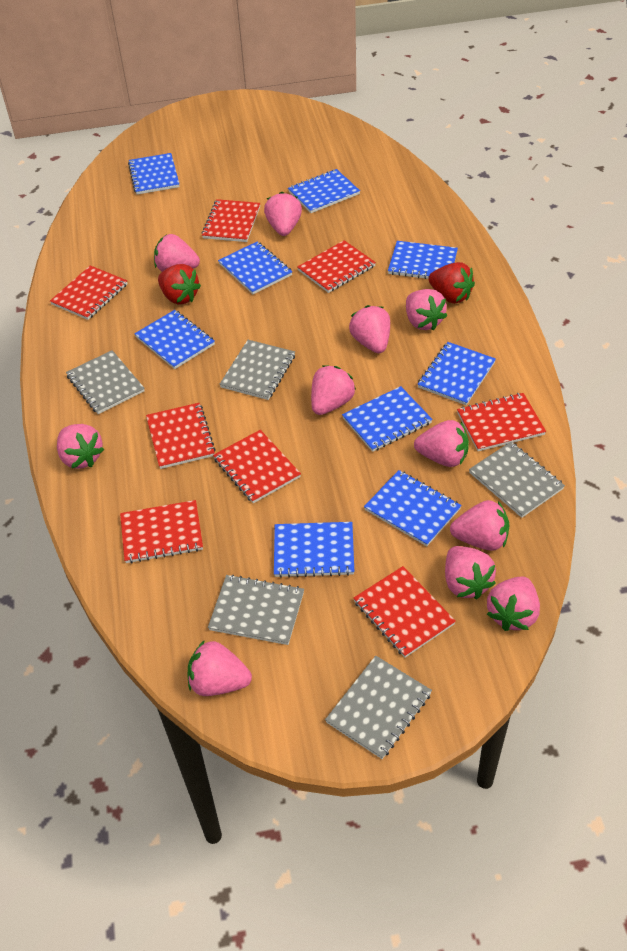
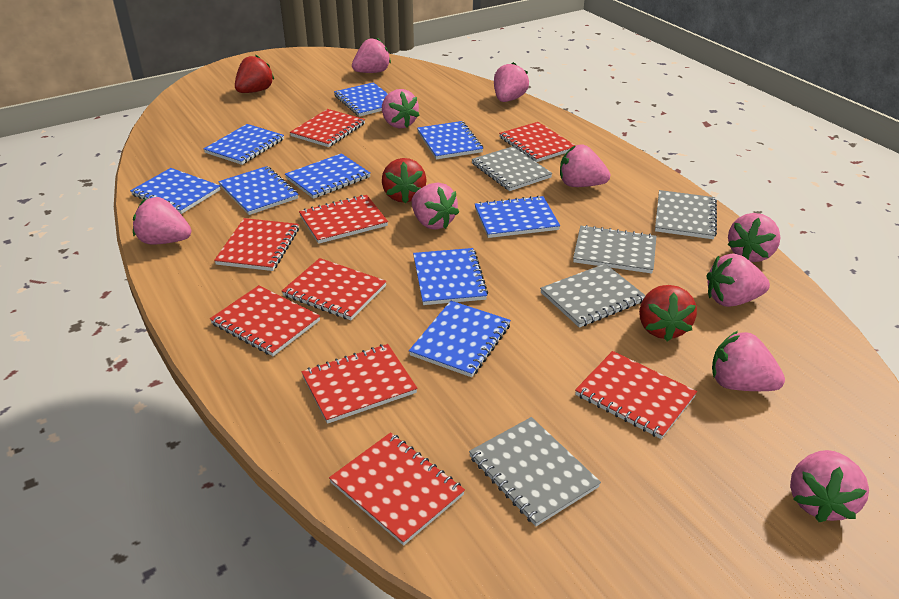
pink strawberry: 11 -> 10
red notebook: 8 -> 9
red strawberry: 2 -> 3

